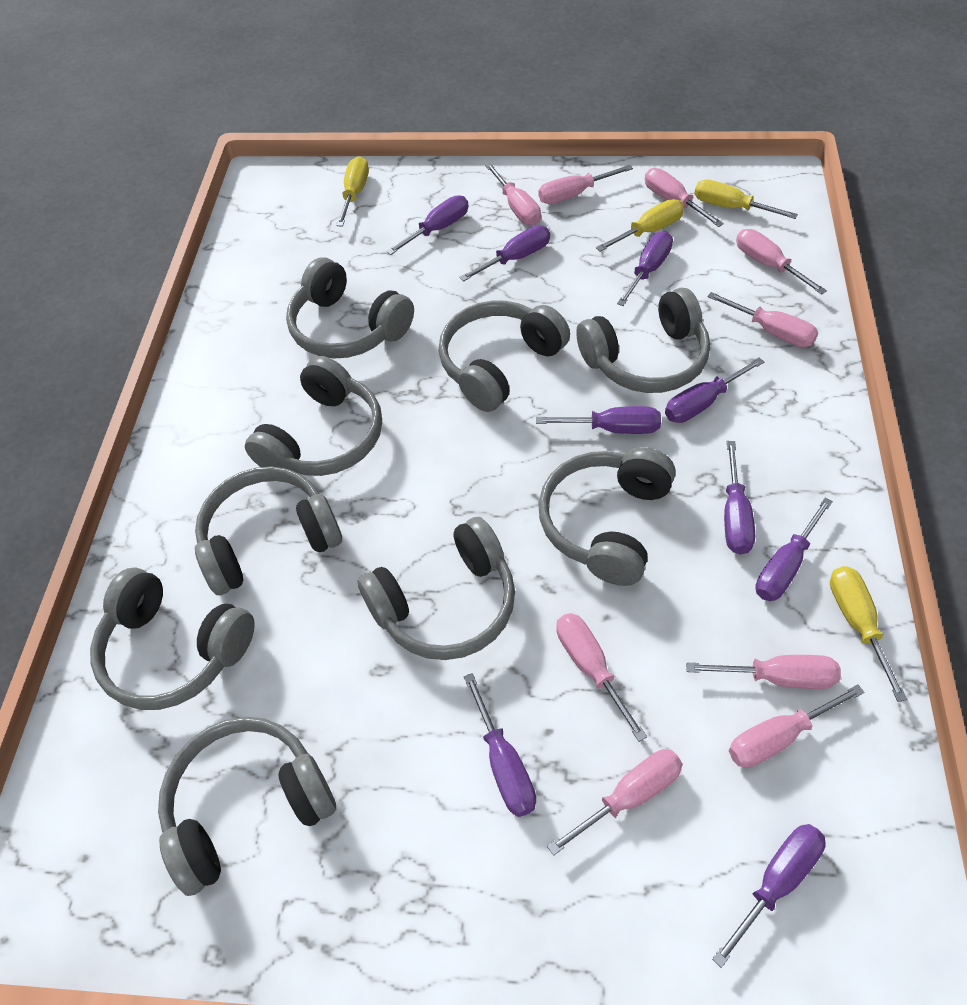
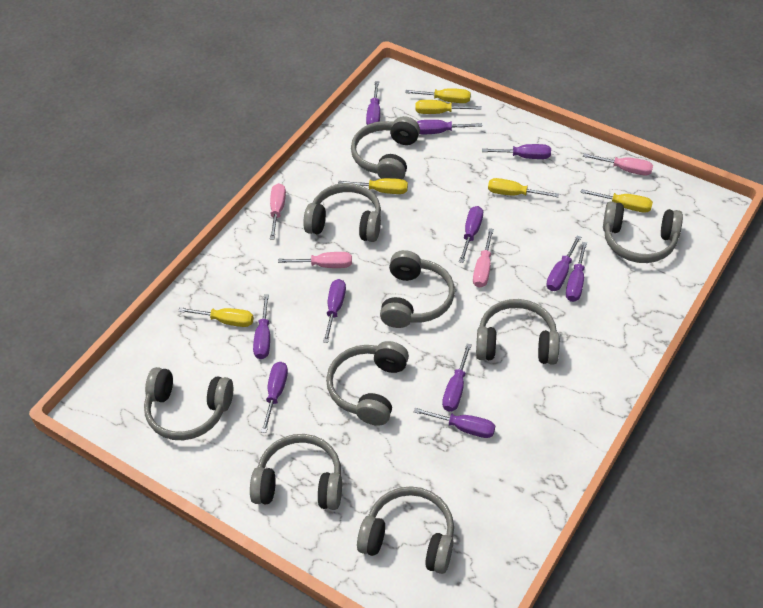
pink screwdriver: 9 -> 4
purple screwdriver: 9 -> 11
yellow screwdriver: 4 -> 6

